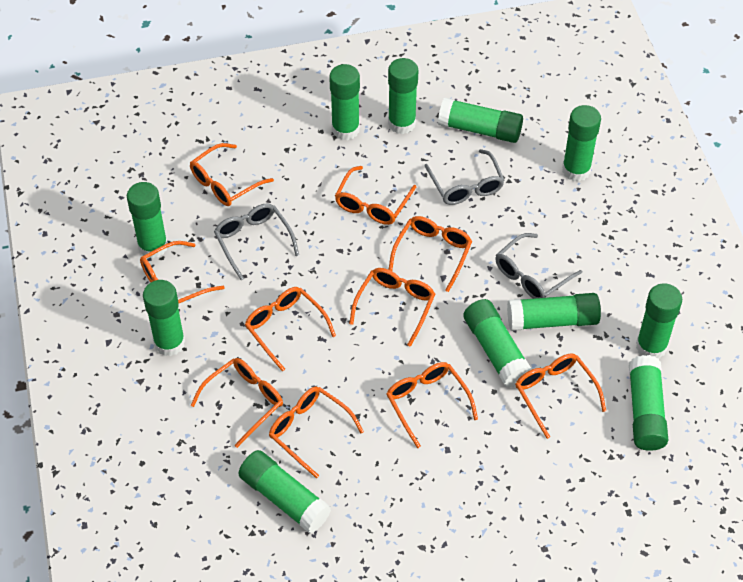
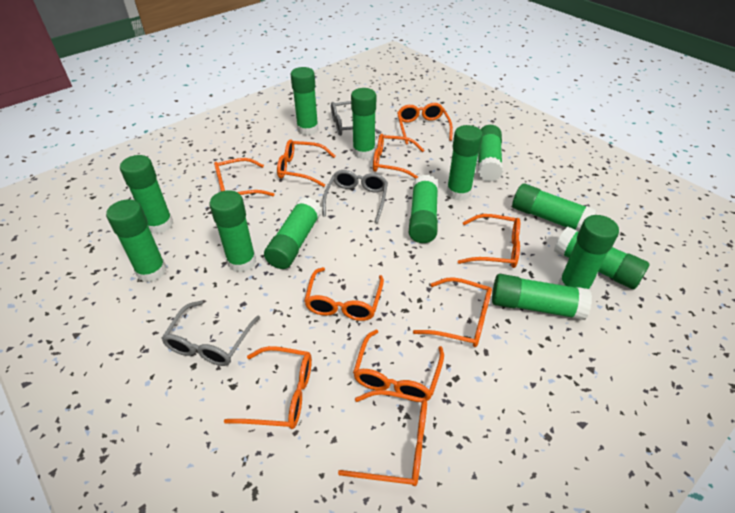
green glue stick: 11 -> 13

